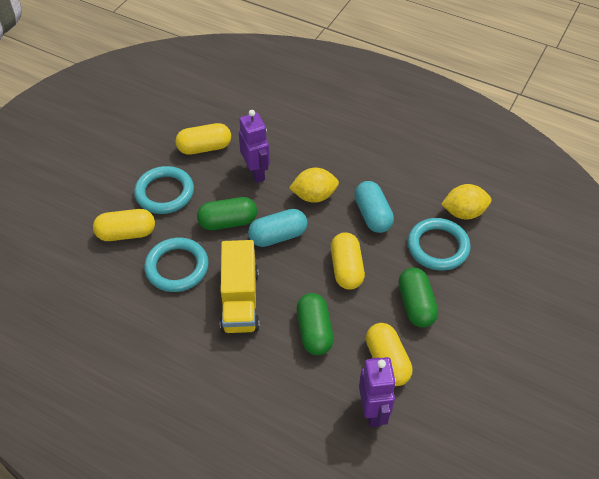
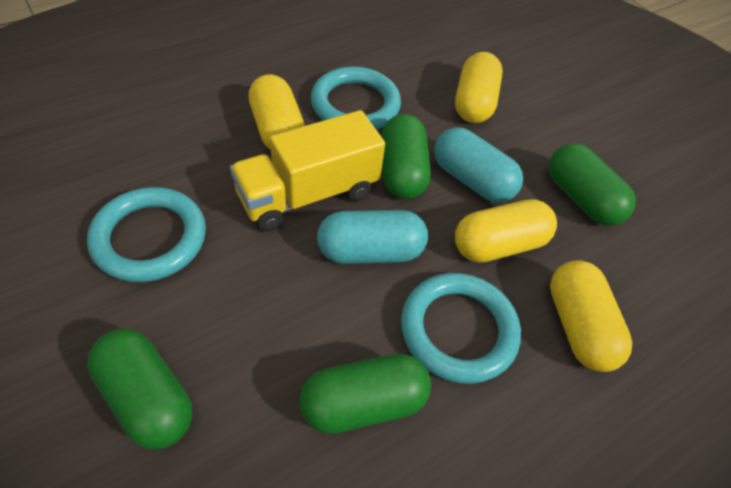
green capsule: 3 -> 4
purple robot: 2 -> 0
yellow lemon: 2 -> 0

